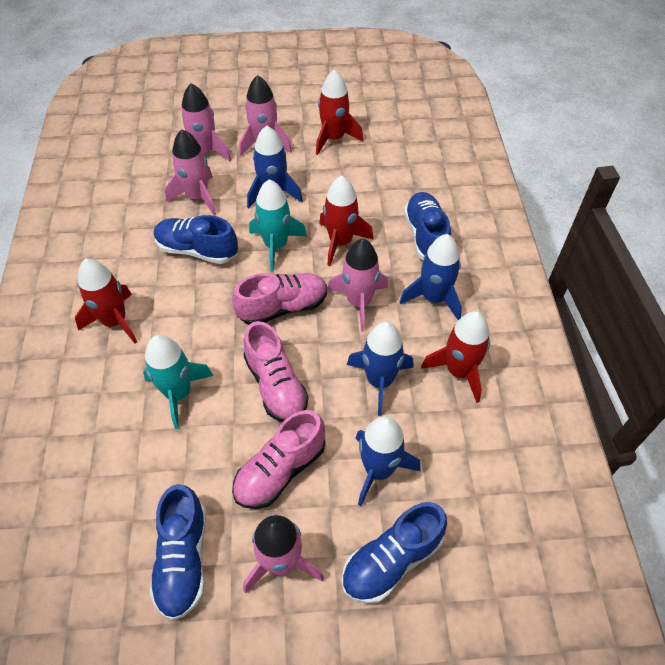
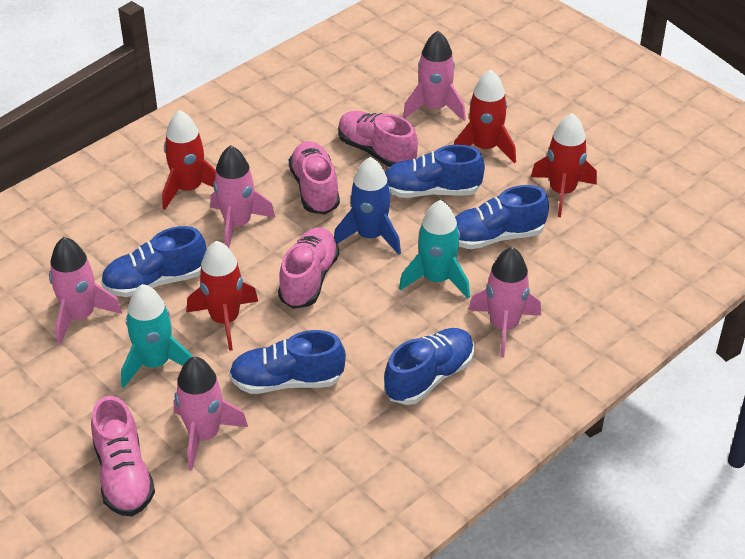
blue rocket: 4 -> 1
blue shoe: 4 -> 5
pink shoe: 3 -> 4

